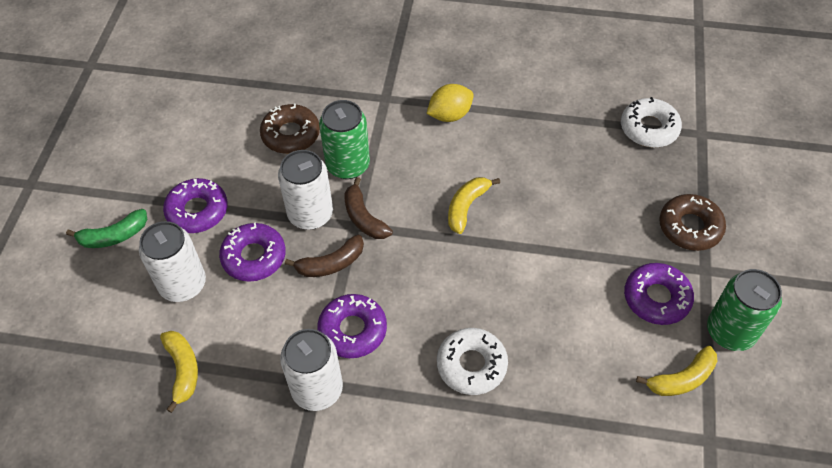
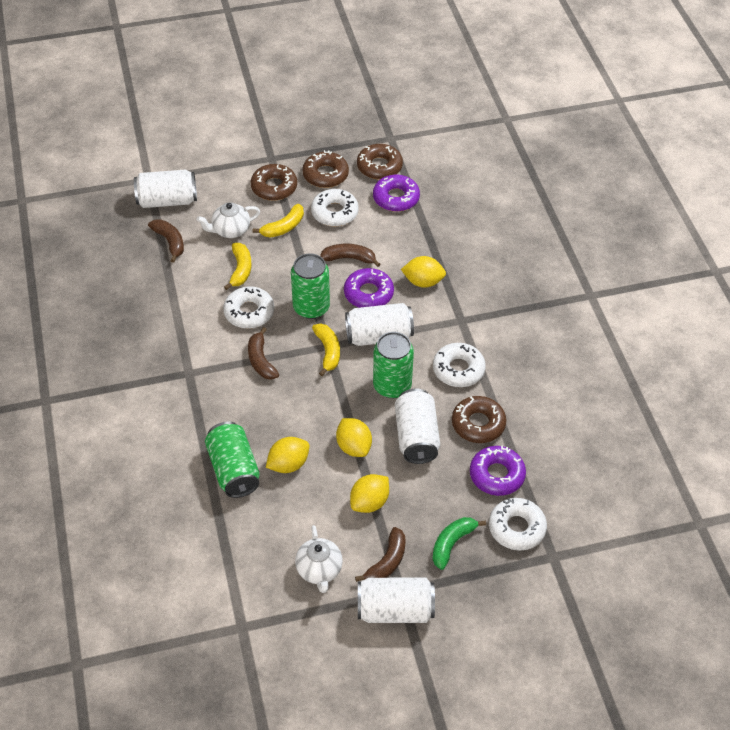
brown banana: 2 -> 4
brown donut: 2 -> 4
green can: 2 -> 3
purple donut: 4 -> 3
white can: 3 -> 4
white donut: 2 -> 4
white teapot: 0 -> 2
yellow lemon: 1 -> 4

